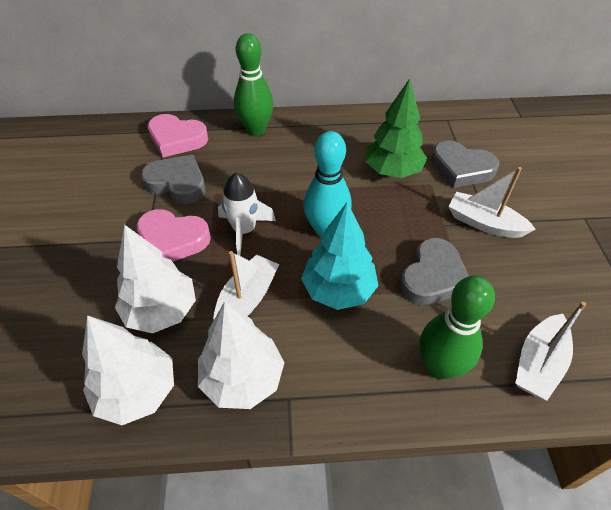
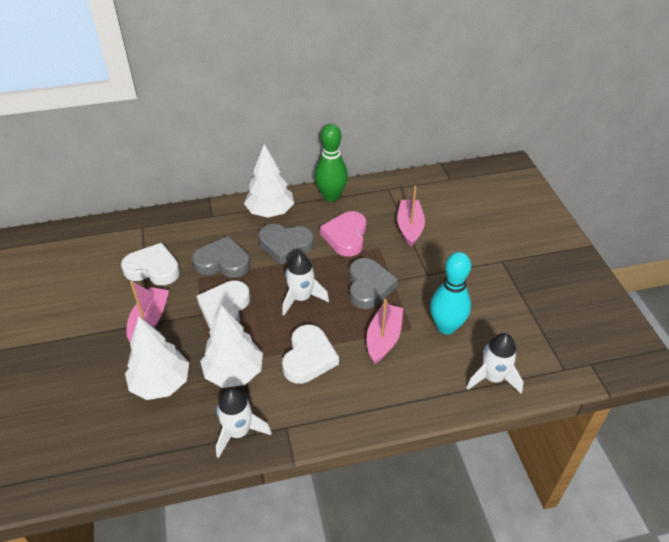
green bowling pin: 2 -> 1
green tree: 1 -> 0
pink boat: 0 -> 3
pink heart: 2 -> 1
turquoise tree: 1 -> 0
white boat: 3 -> 0
white heart: 0 -> 3
white rocket: 1 -> 3

